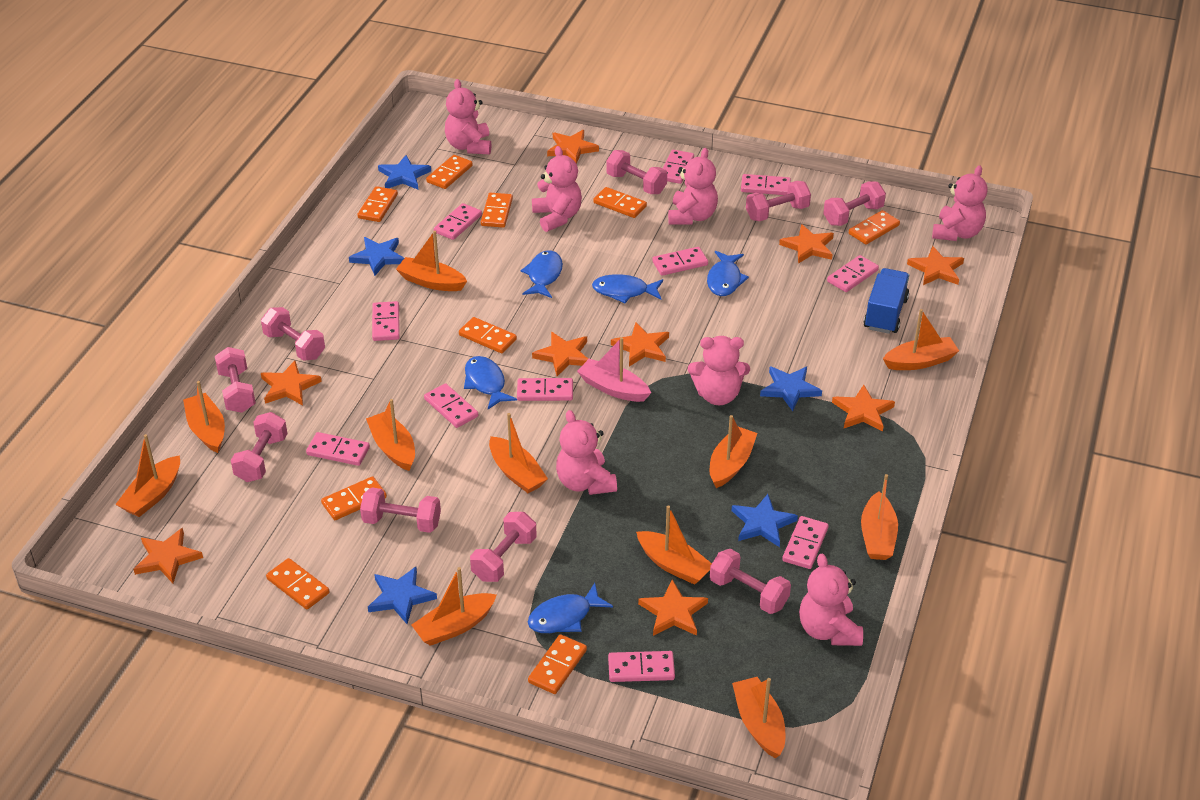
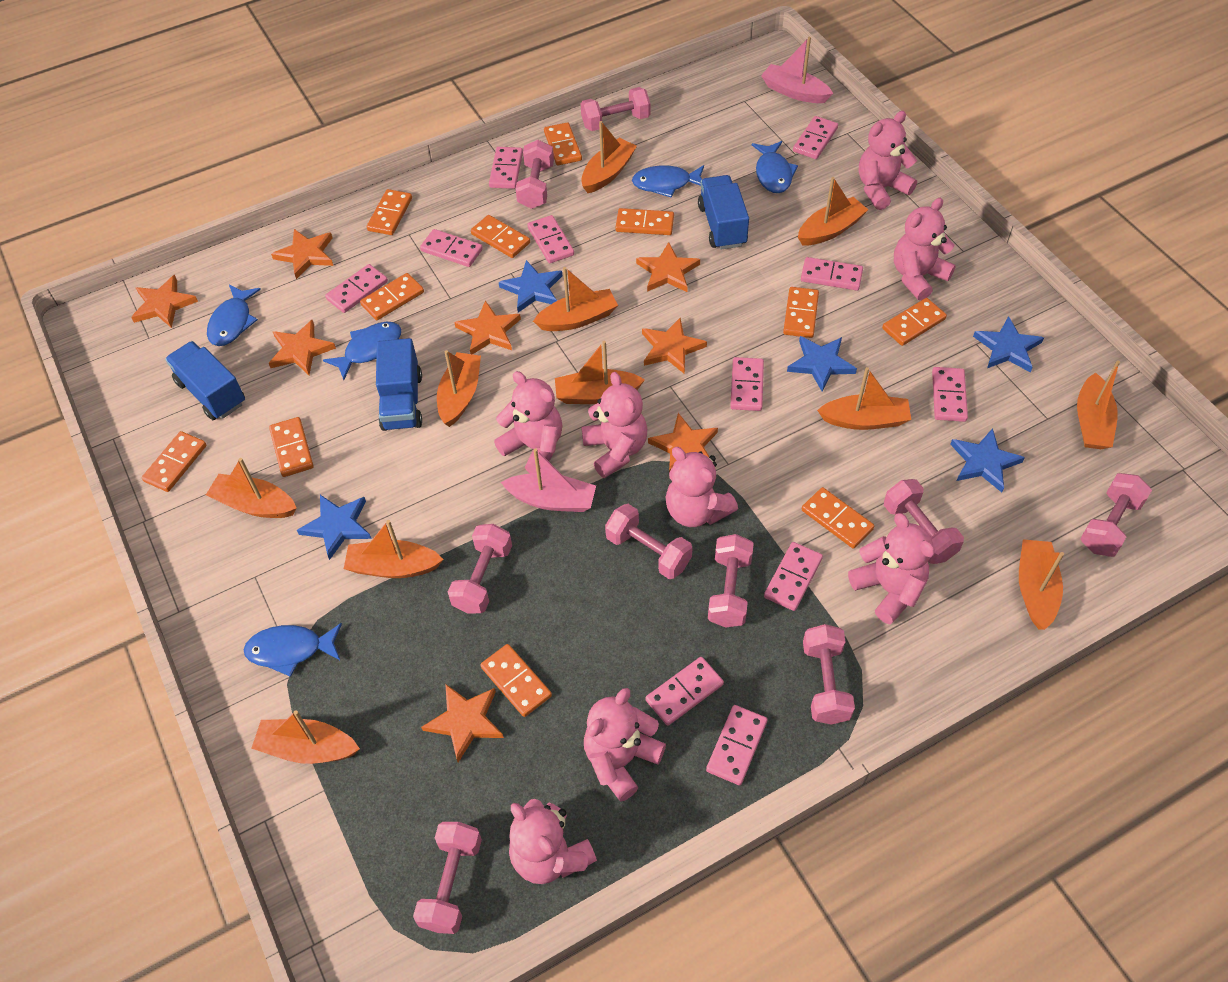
blue truck: 1 -> 3
orange domino: 9 -> 11
orange star: 9 -> 8
pink boat: 1 -> 2
pink teddy bear: 7 -> 8

